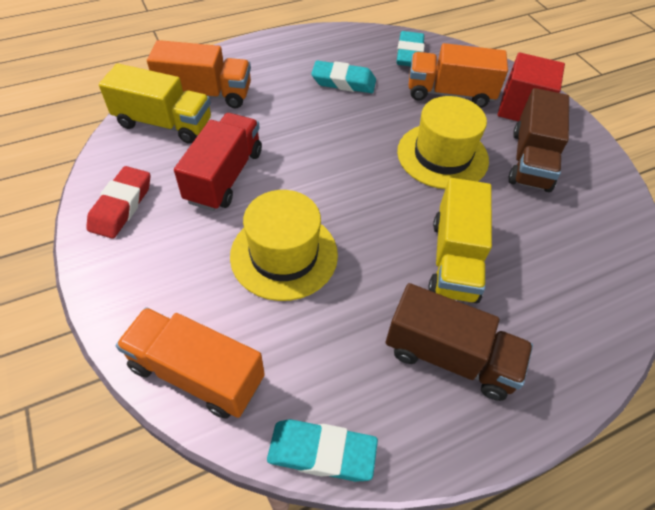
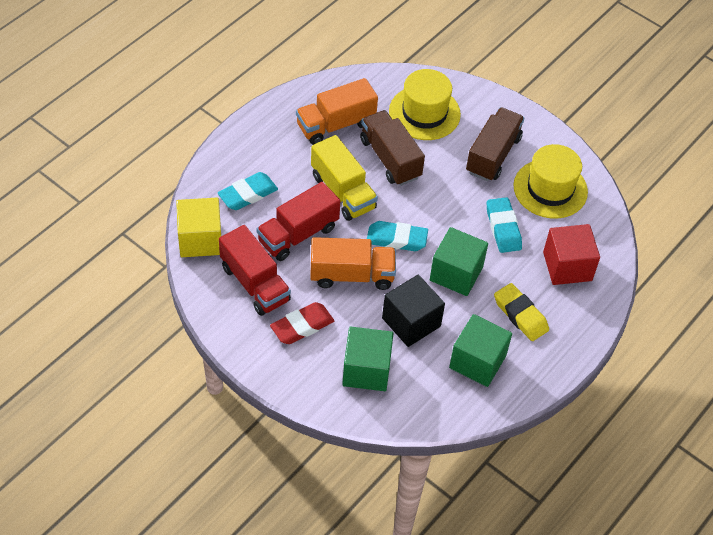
black cube: 0 -> 1
green cube: 0 -> 3
orange truck: 3 -> 2
red truck: 1 -> 2
yellow cube: 0 -> 1
yellow eraser: 0 -> 1
yellow truck: 2 -> 1

